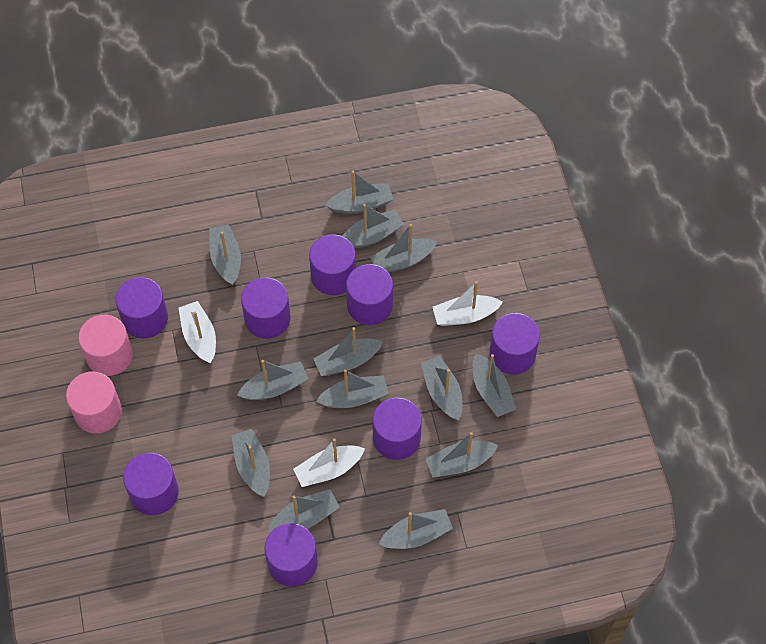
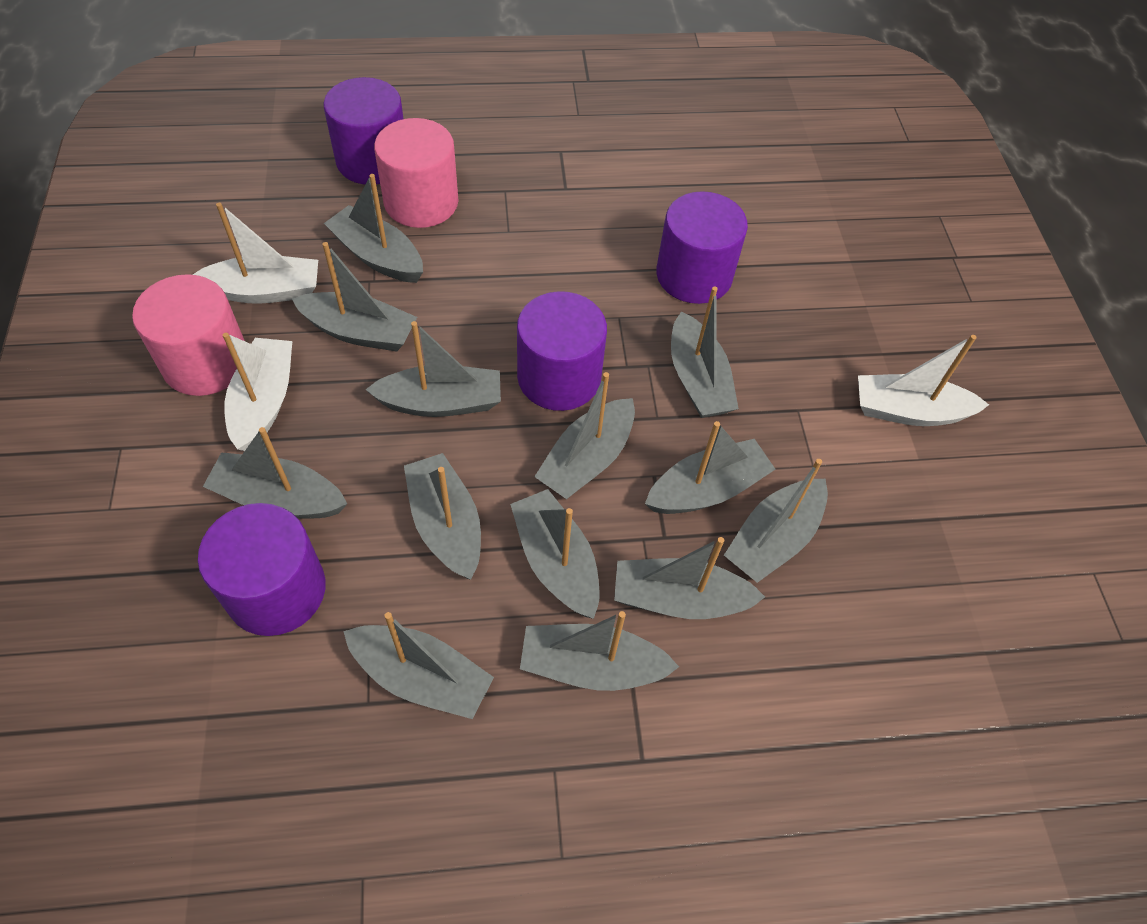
purple cylinder: 8 -> 4

